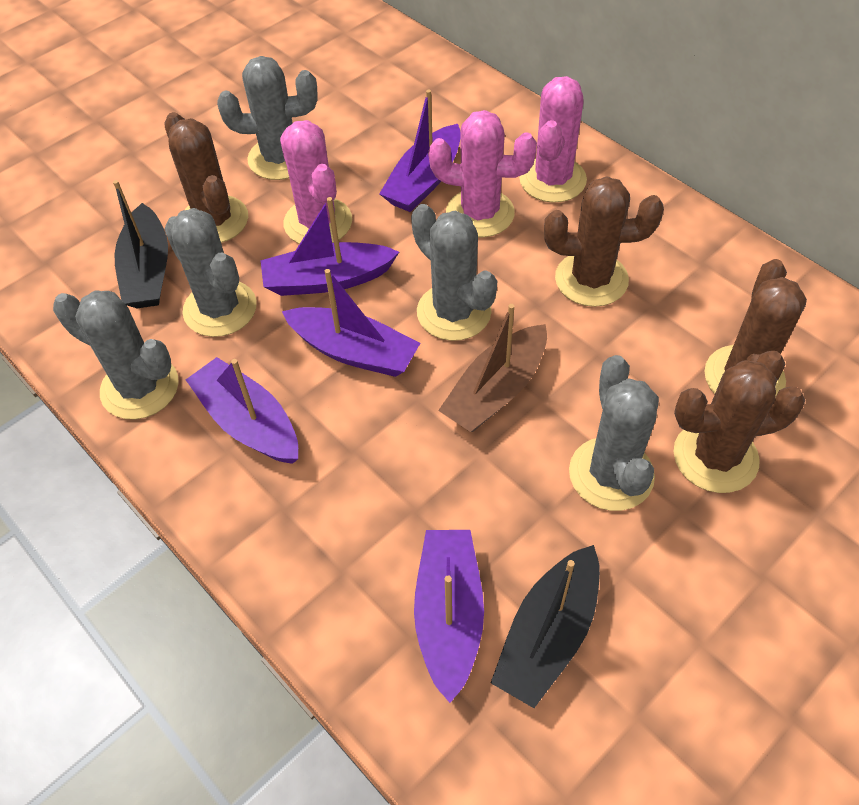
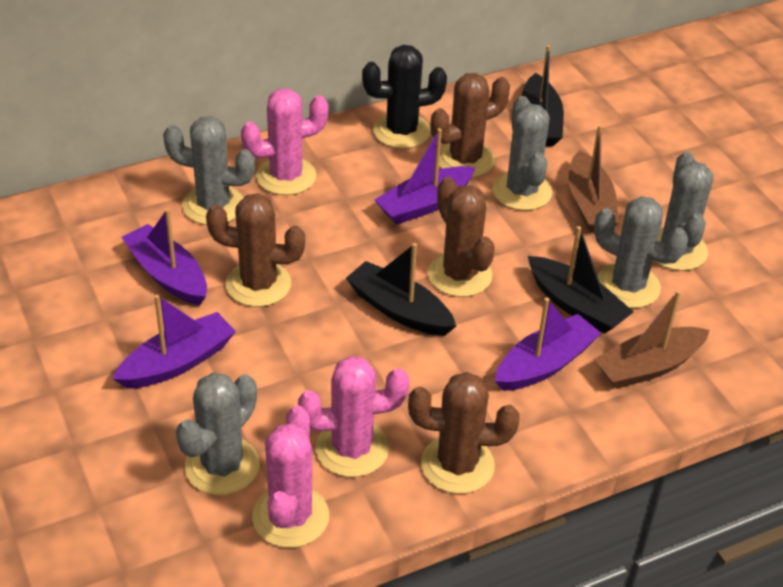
black boat: 2 -> 3
black cactus: 0 -> 1
brown boat: 1 -> 2
purple boat: 5 -> 4

